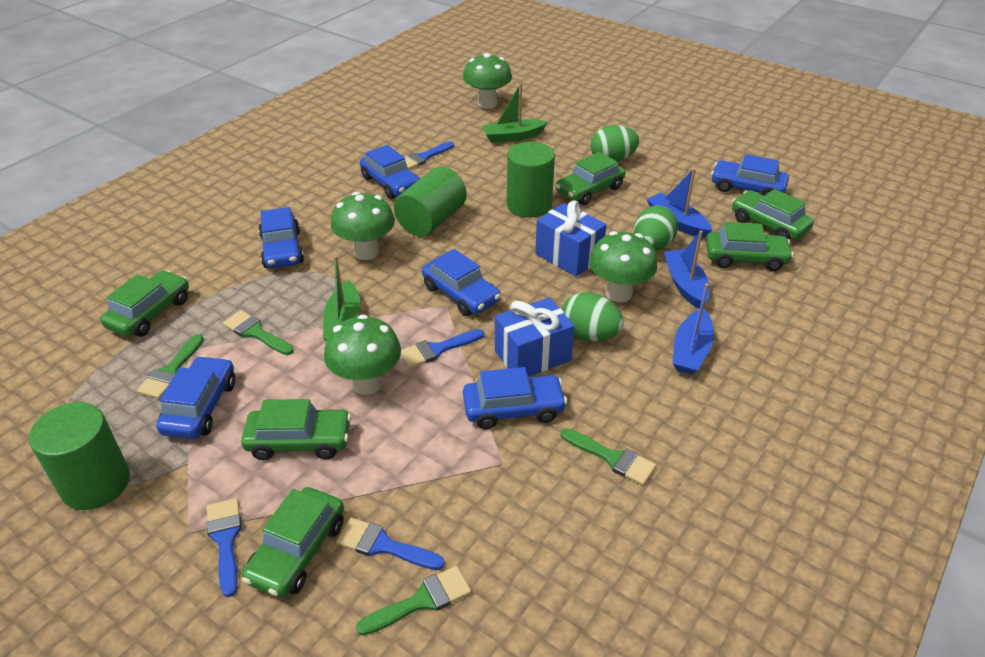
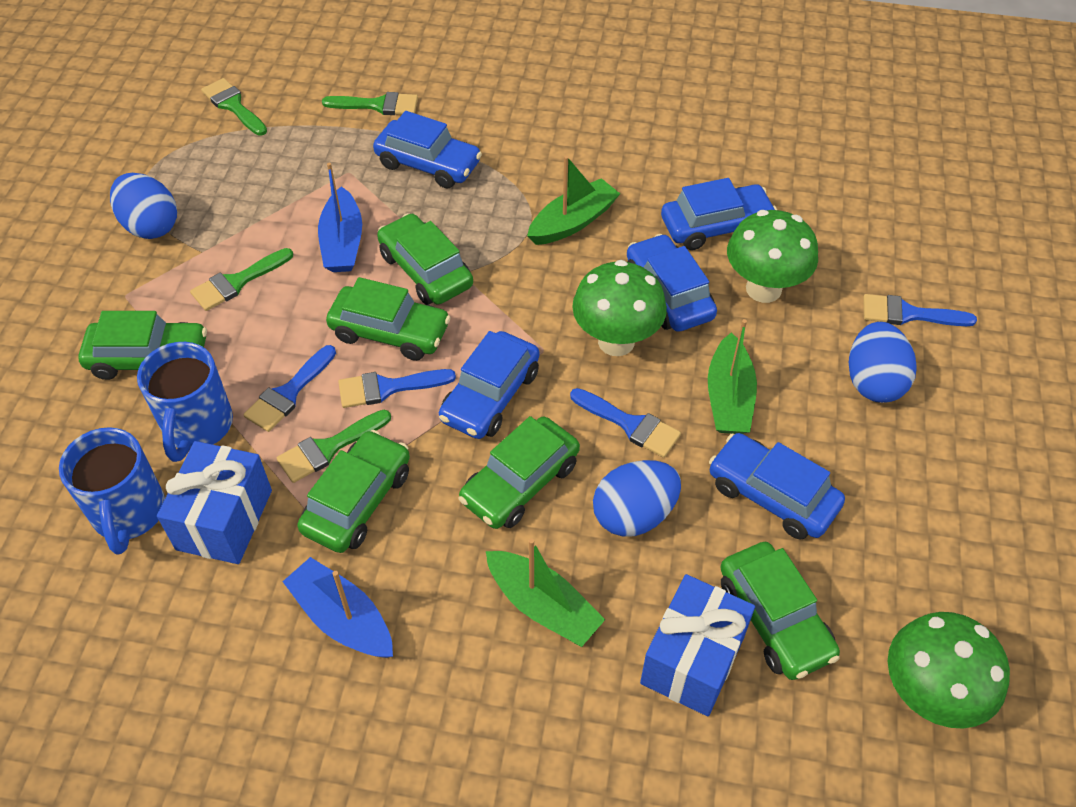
blue boat: 3 -> 2
blue car: 6 -> 5
blue egg: 0 -> 3
blue mug: 0 -> 2
green boat: 2 -> 3
green cylinder: 3 -> 0
green egg: 3 -> 0
green mushroom: 4 -> 3

